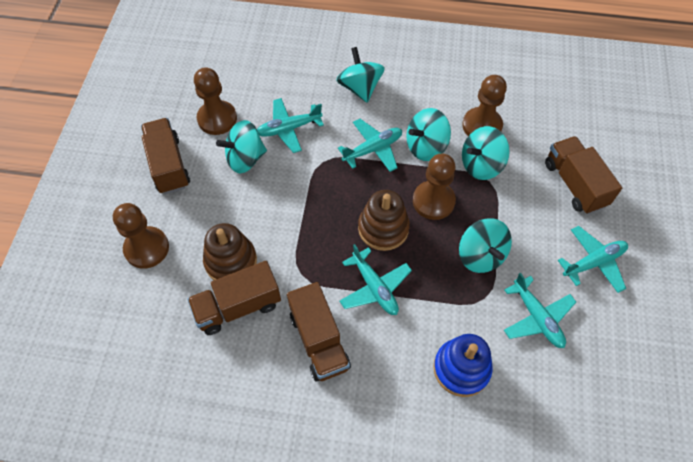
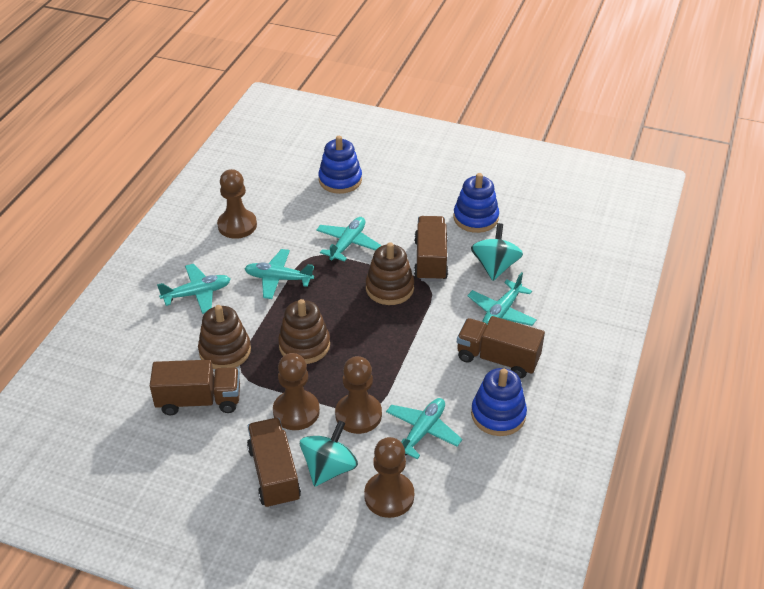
blue stacking toy: 1 -> 3
brown stacking toy: 2 -> 3
turquoise spinning top: 5 -> 2

